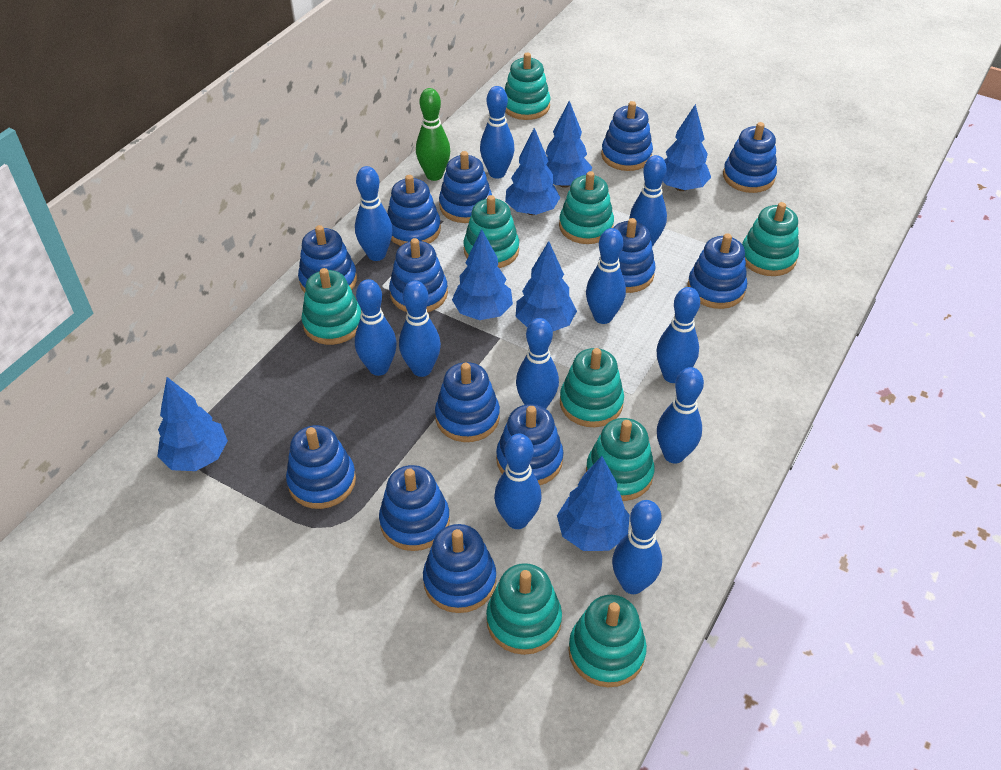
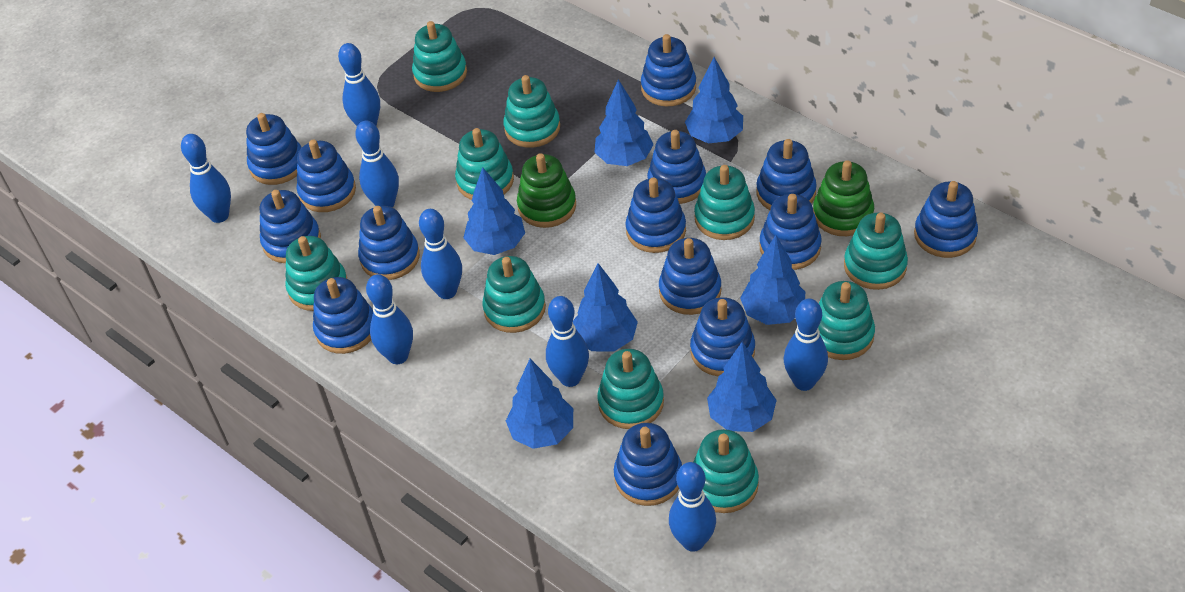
blue bowling pin: 11 -> 8
blue stacking toy: 13 -> 14
green bowling pin: 1 -> 0
green stacking toy: 0 -> 2
turquoise stacking toy: 9 -> 10

